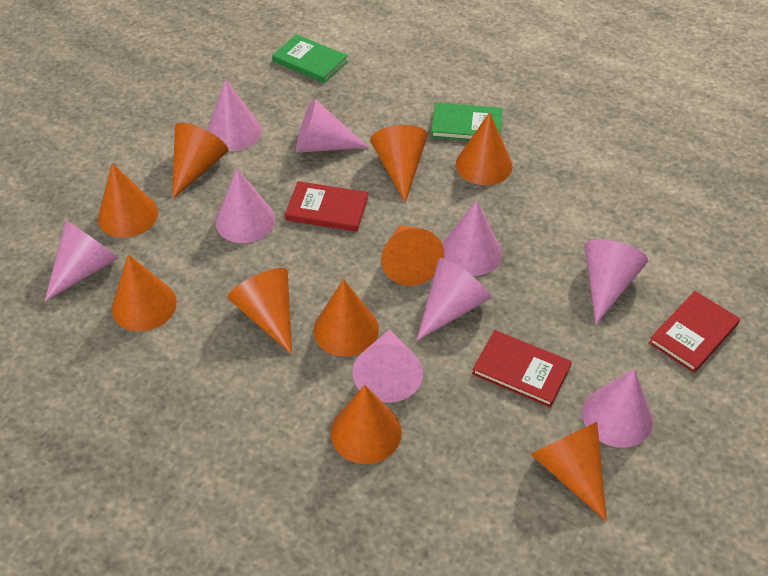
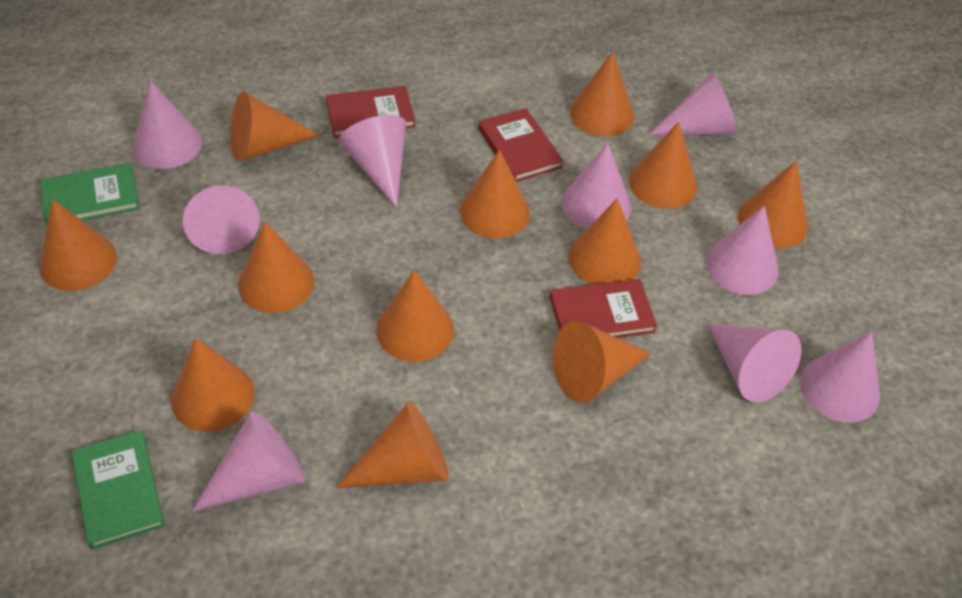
orange cone: 10 -> 12

